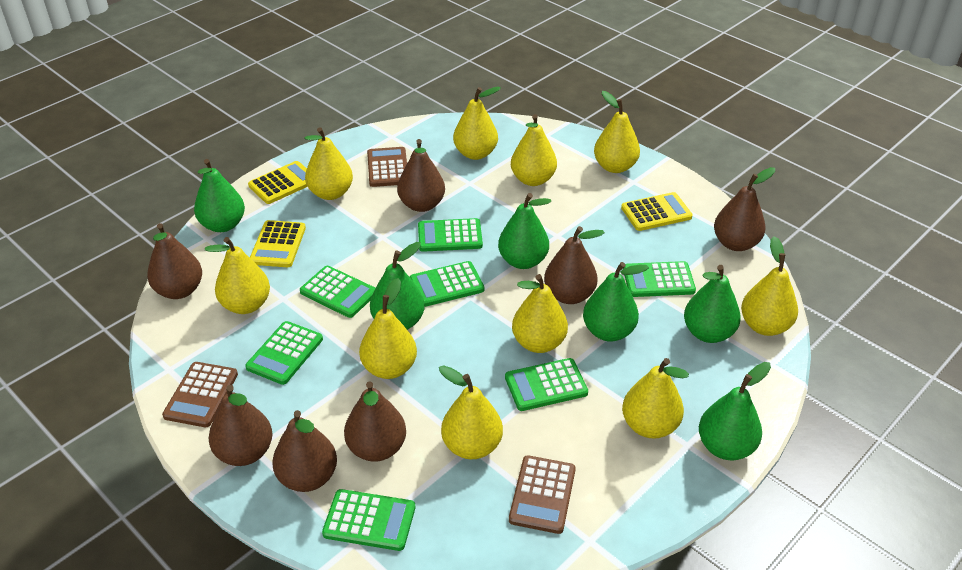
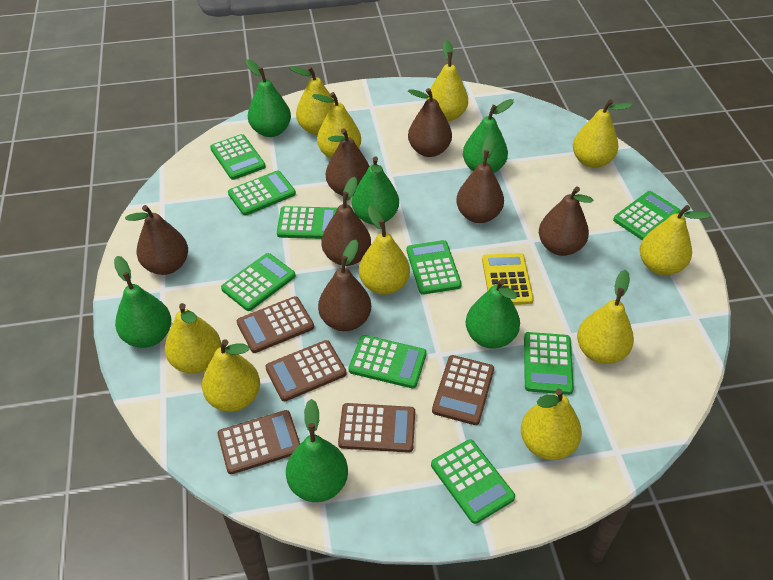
brown calculator: 3 -> 5
green calculator: 7 -> 9
yellow calculator: 3 -> 1

